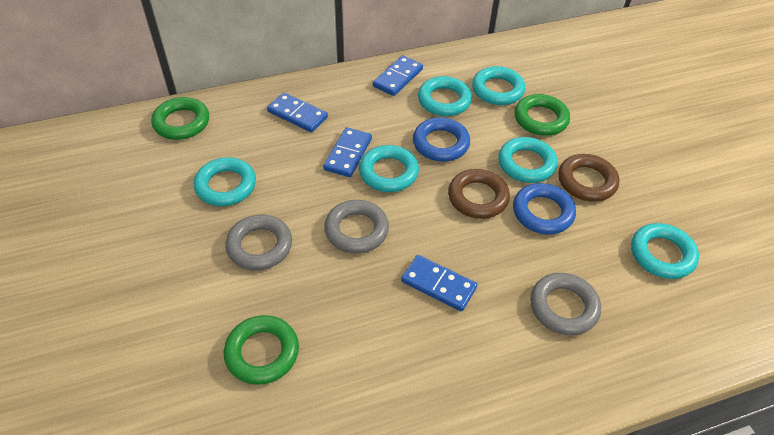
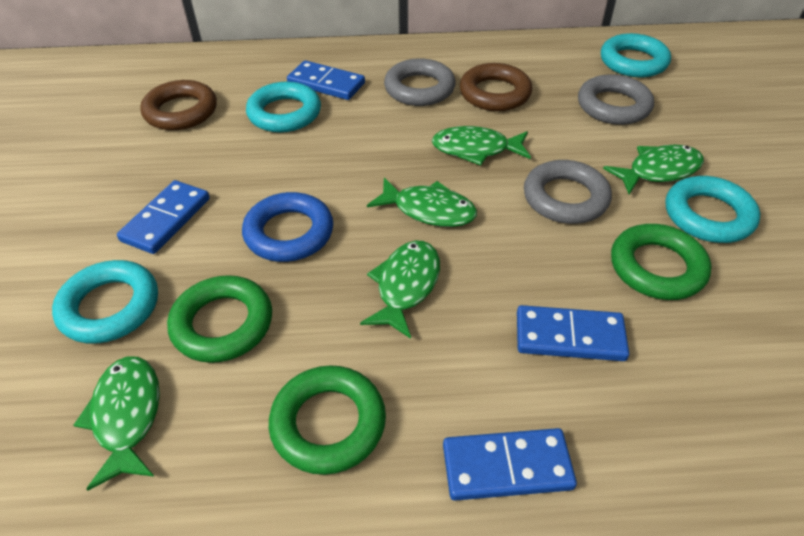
blue ring: 2 -> 1
green fish: 0 -> 5
turquoise ring: 6 -> 4

